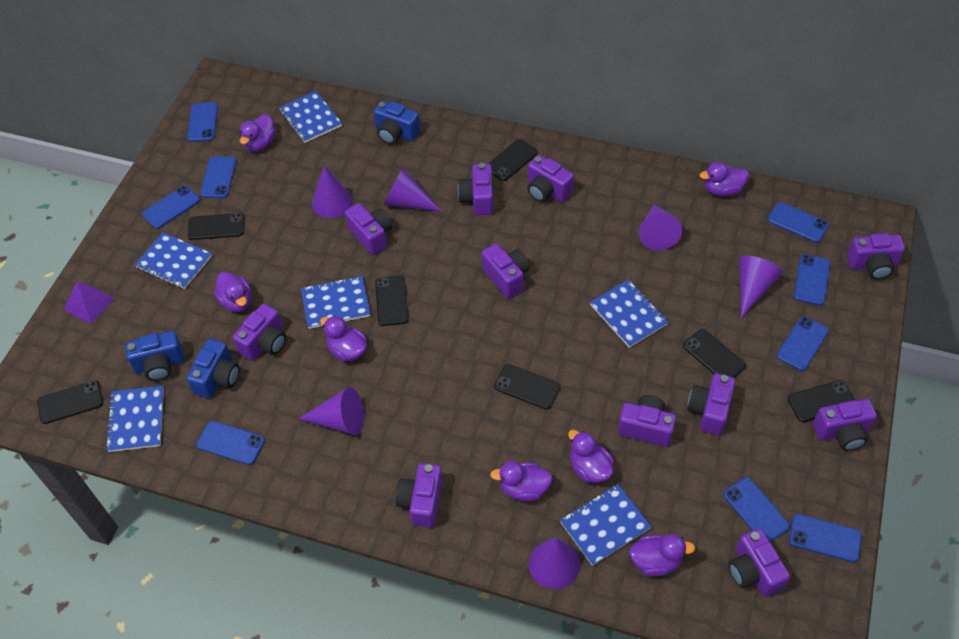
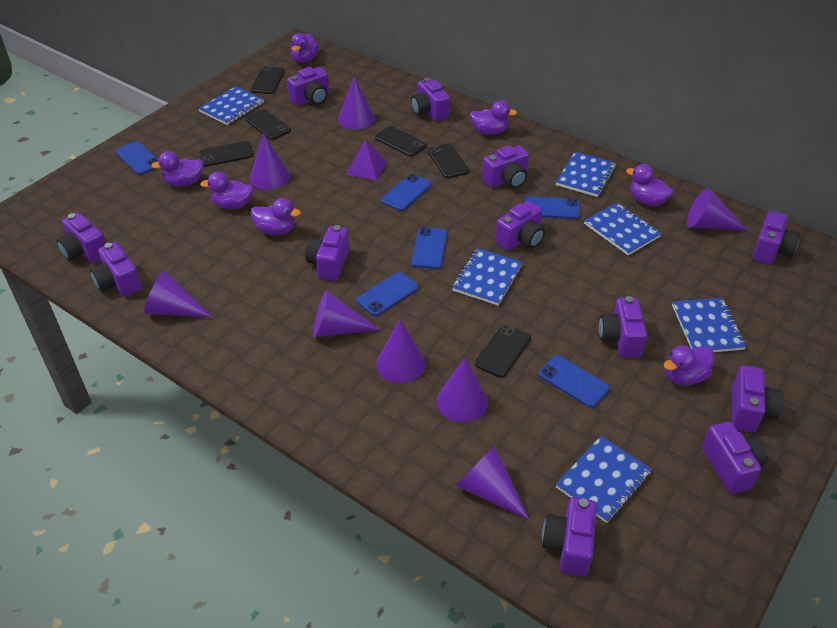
black phone: 7 -> 6
blue camera: 3 -> 0
blue phone: 9 -> 6
purple camera: 11 -> 12
purple cone: 6 -> 8

